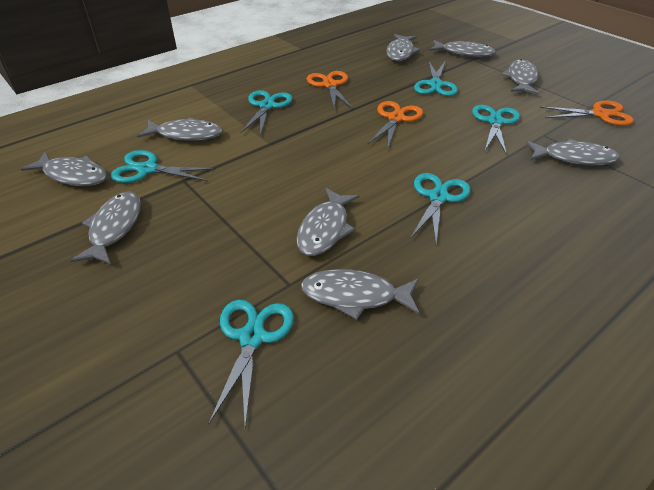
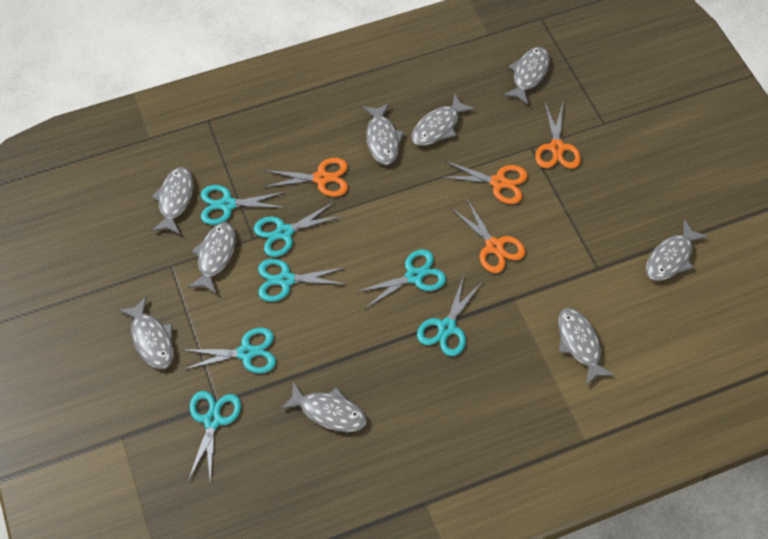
orange scissors: 3 -> 4
turquoise scissors: 6 -> 7

